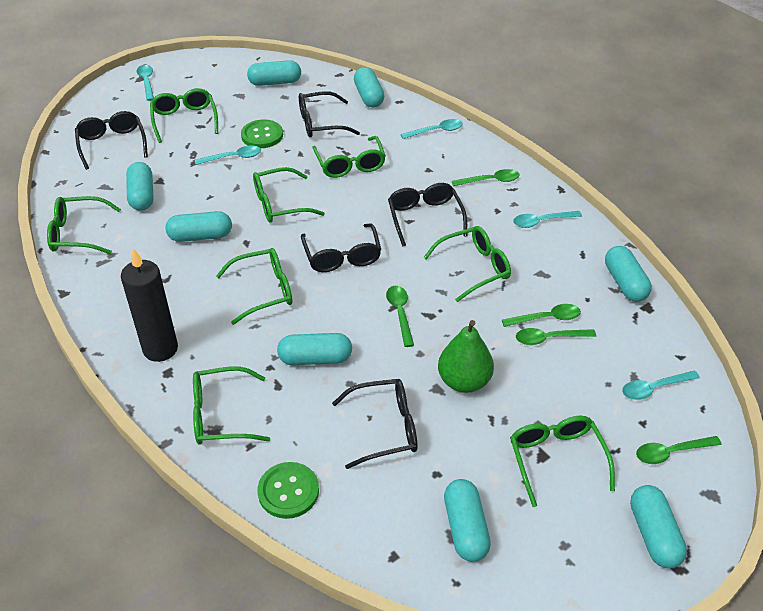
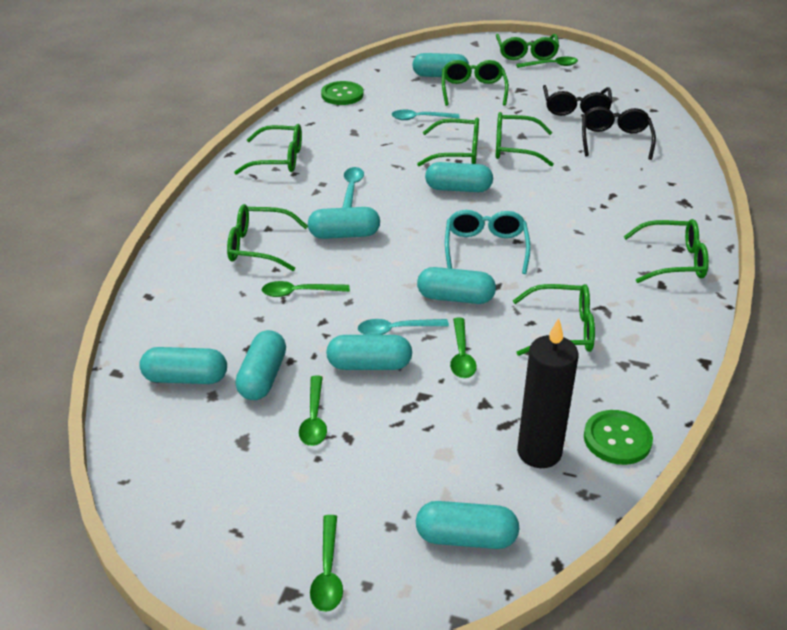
black glasses: 5 -> 2
green pear: 1 -> 0
turquoise glasses: 0 -> 1
turquoise spoon: 5 -> 3

